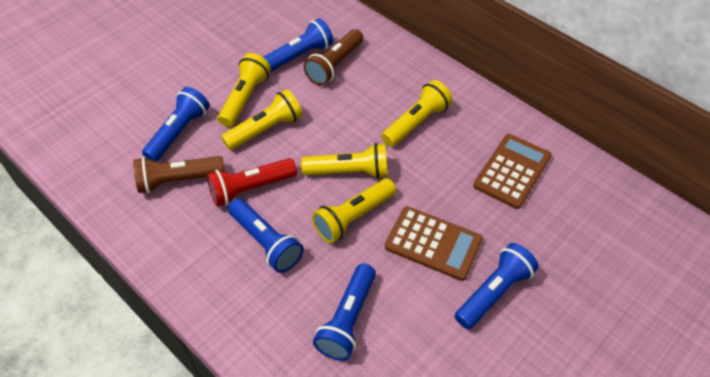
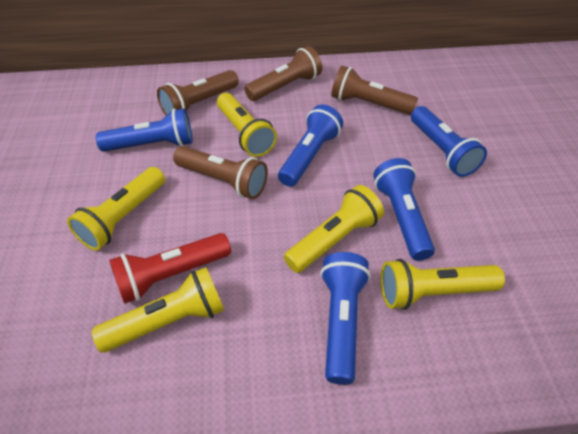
brown calculator: 2 -> 0
brown flashlight: 2 -> 4

